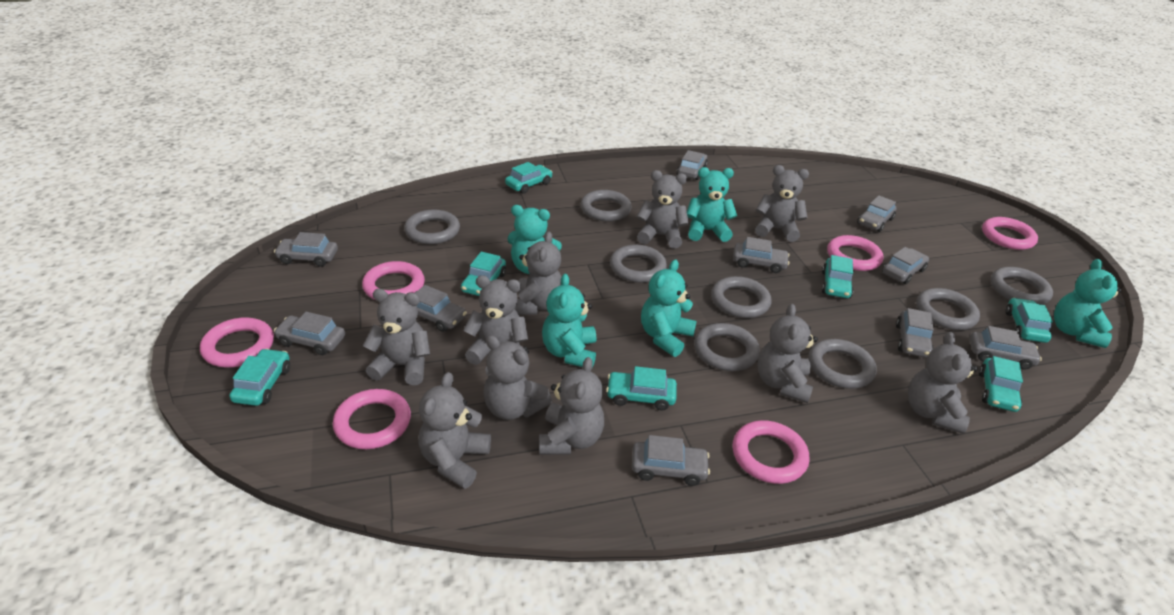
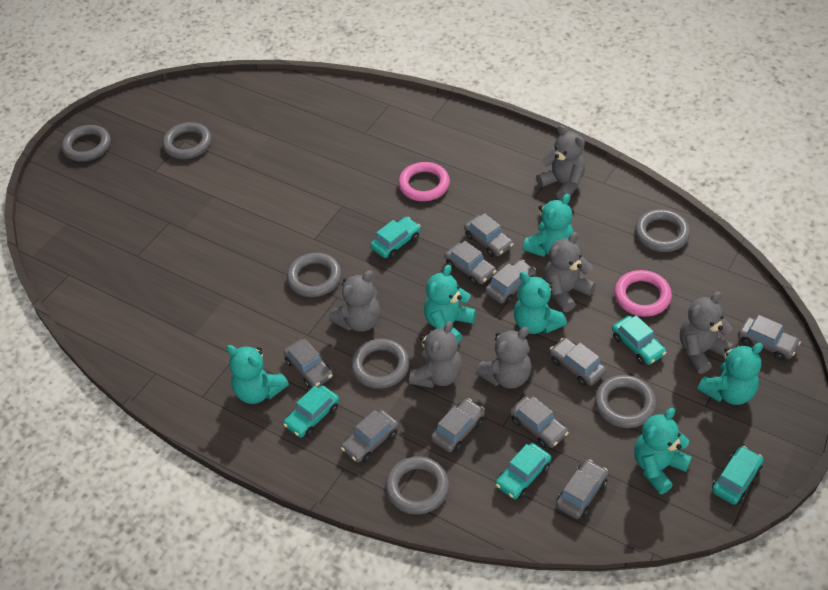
grey ring: 8 -> 7
grey teddy bear: 10 -> 6
pink ring: 6 -> 2
turquoise car: 7 -> 5
turquoise teddy bear: 5 -> 6

